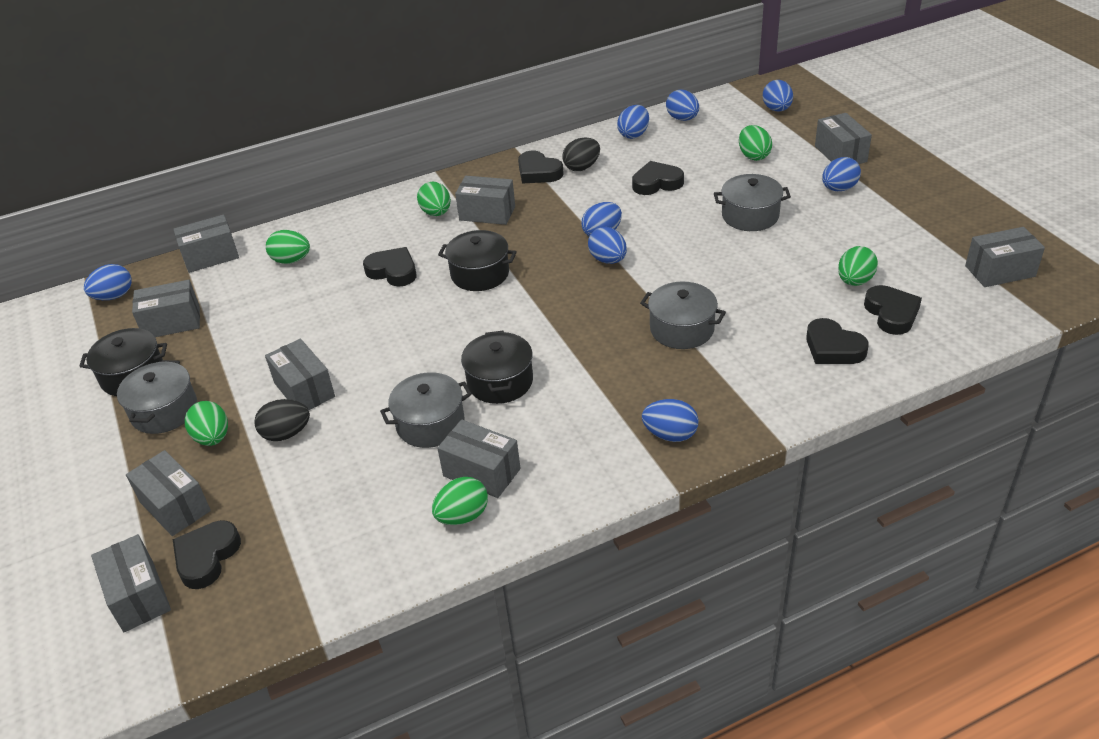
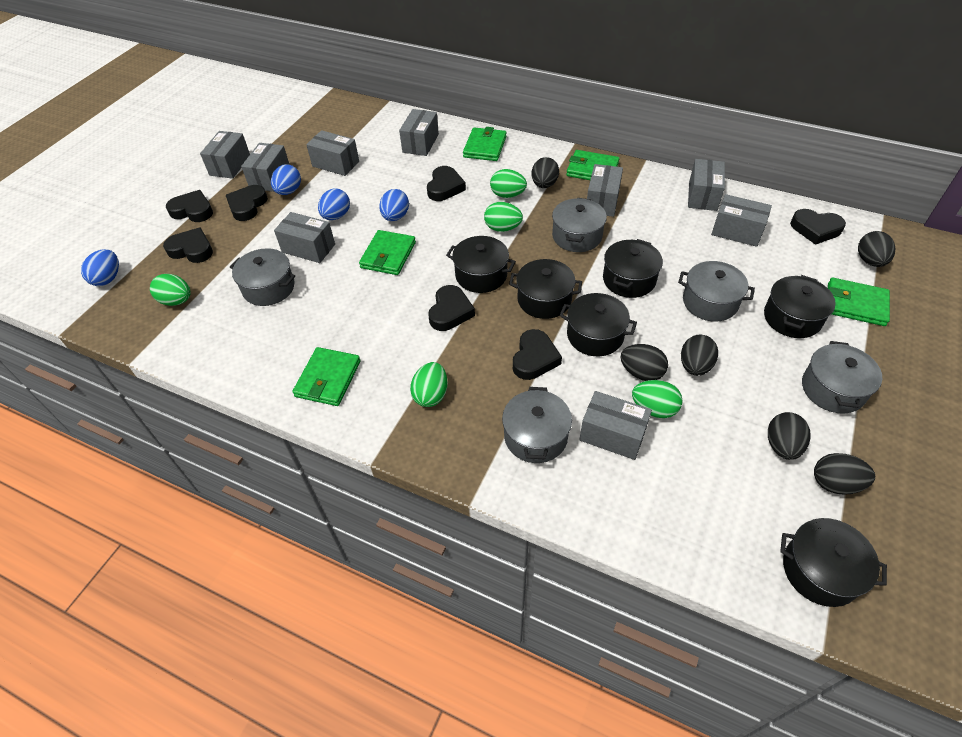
black egg: 2 -> 6
black heart: 6 -> 7
black pot: 3 -> 6
blue egg: 8 -> 4
green egg: 6 -> 5
green wallet: 0 -> 5
grey pot: 4 -> 5

